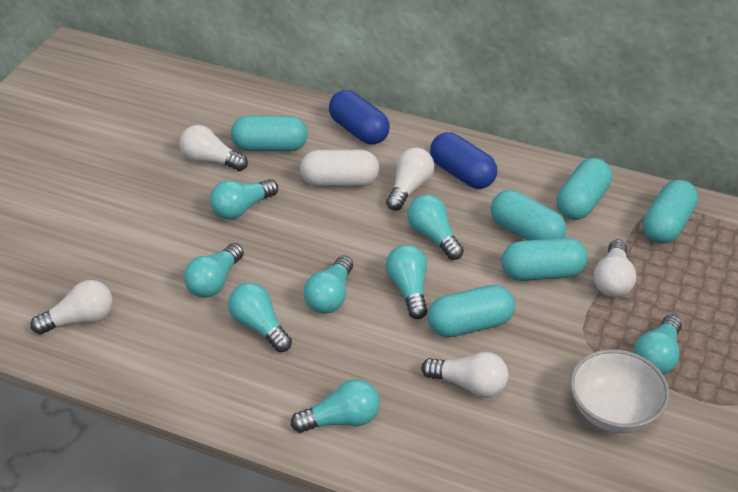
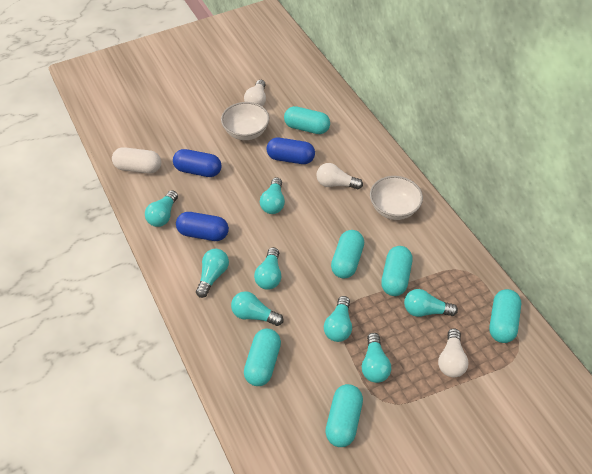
blue capsule: 2 -> 3
white bowl: 1 -> 2
white light bulb: 5 -> 3

